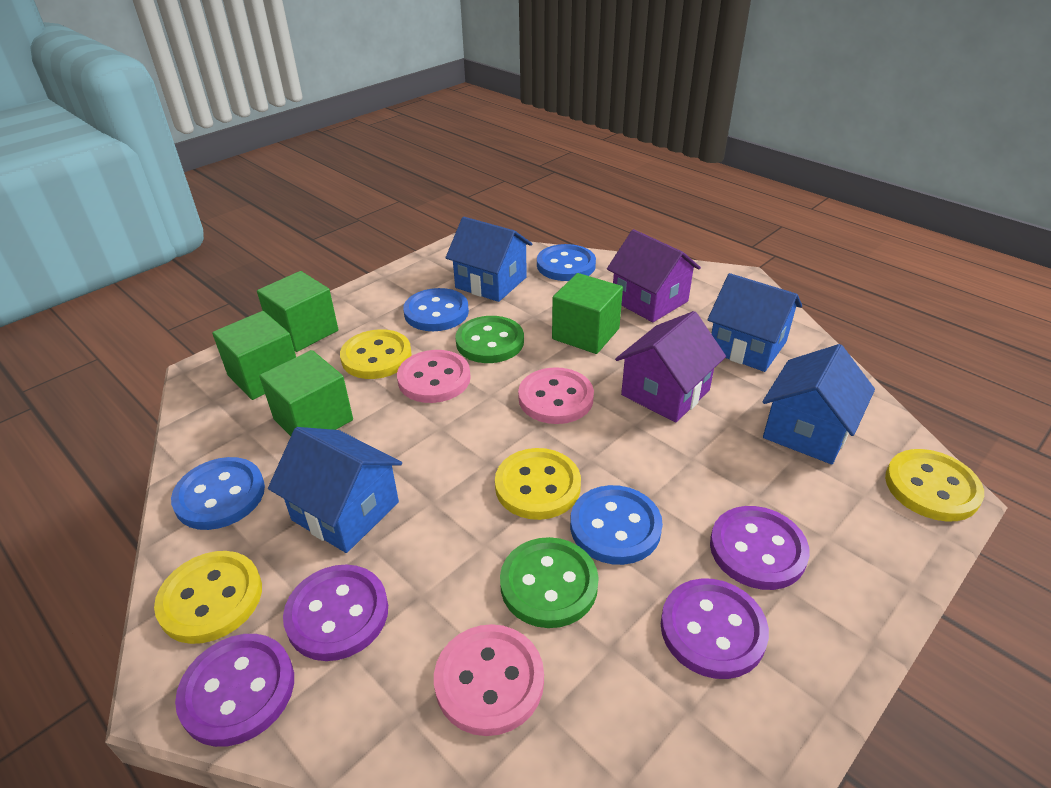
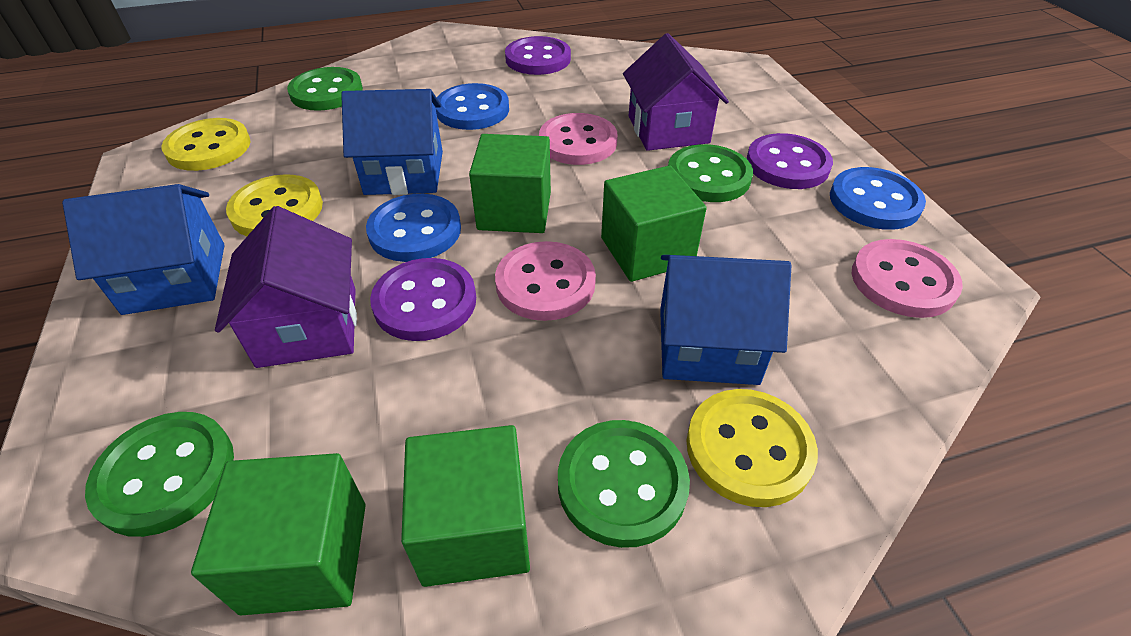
blue button: 4 -> 3
blue house: 4 -> 3
green button: 2 -> 4
purple button: 4 -> 3
yellow button: 4 -> 3

